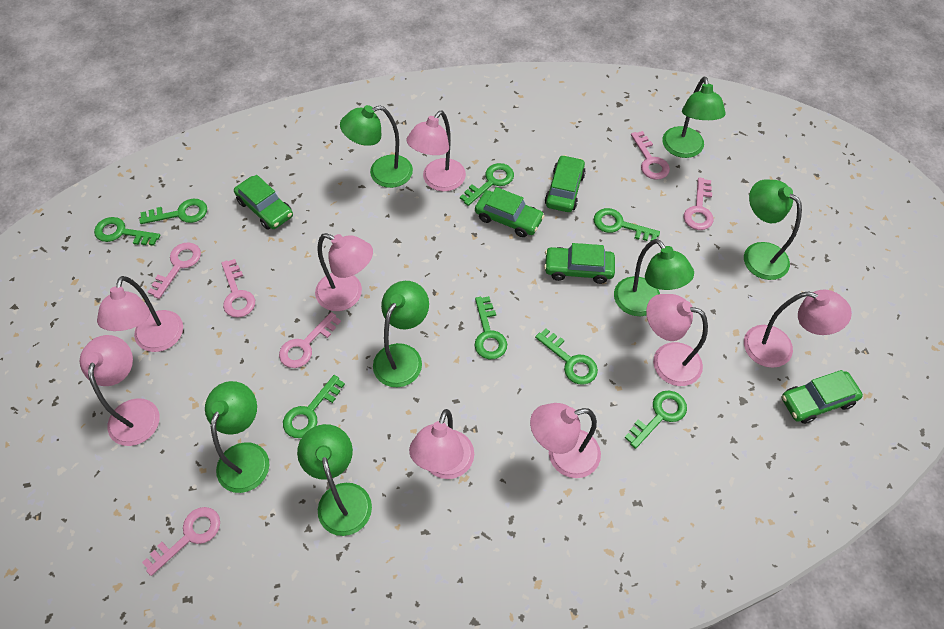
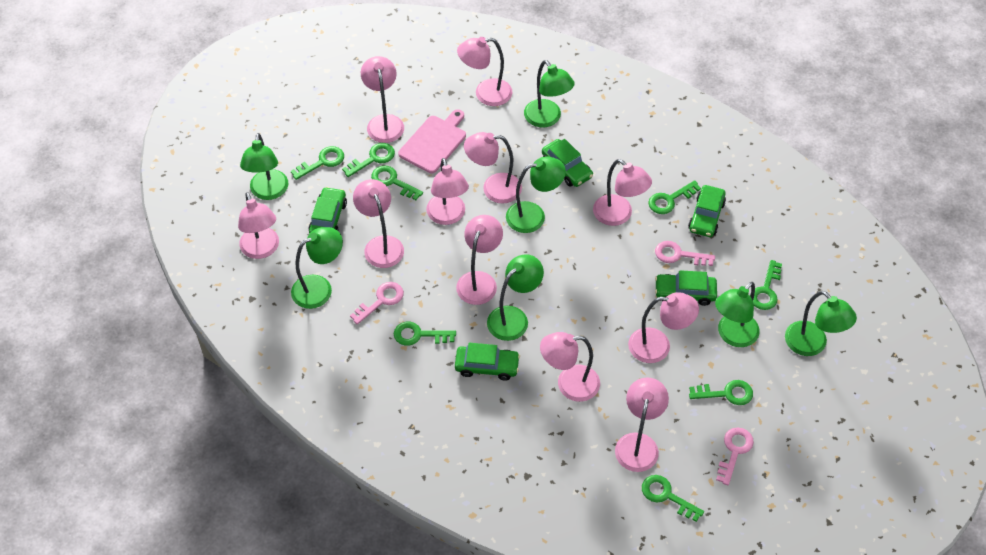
pink cutting board: 0 -> 1
pink key: 6 -> 3
pink lamp: 8 -> 11

